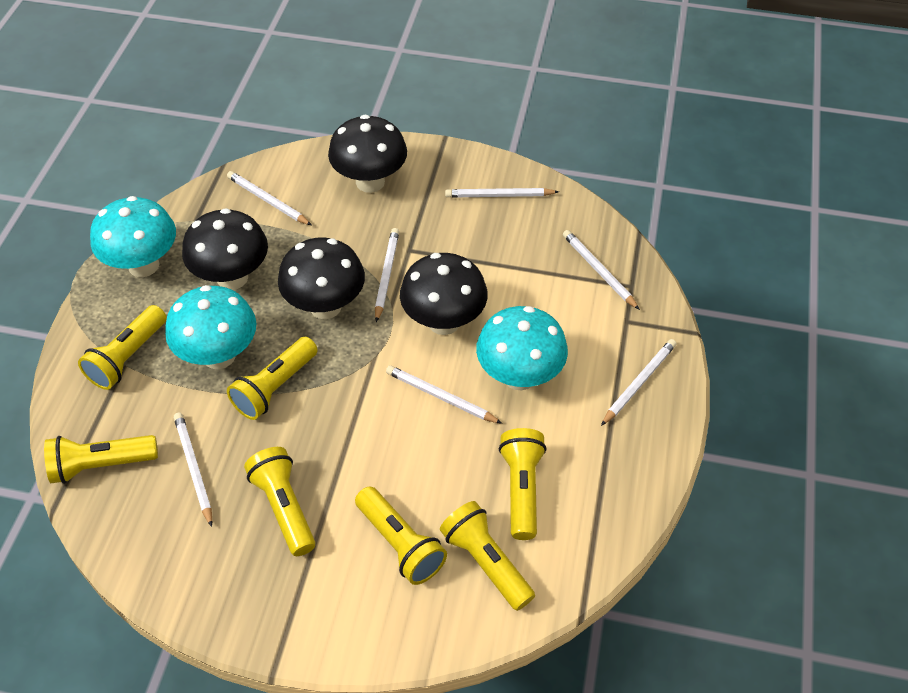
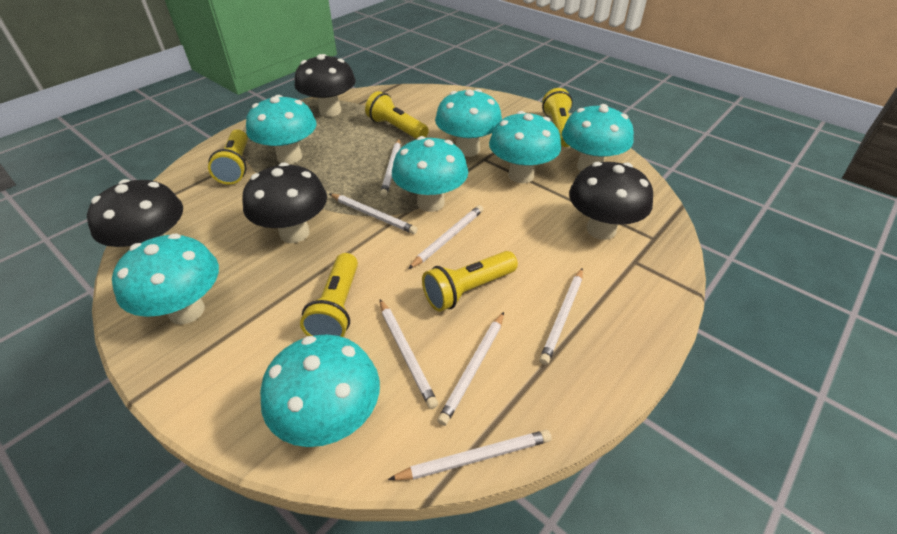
turquoise mushroom: 3 -> 7
yellow flashlight: 7 -> 5

